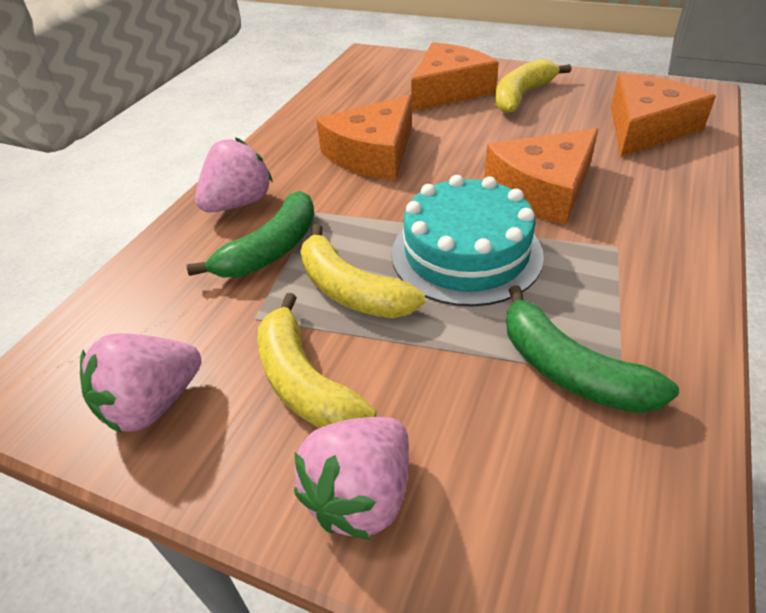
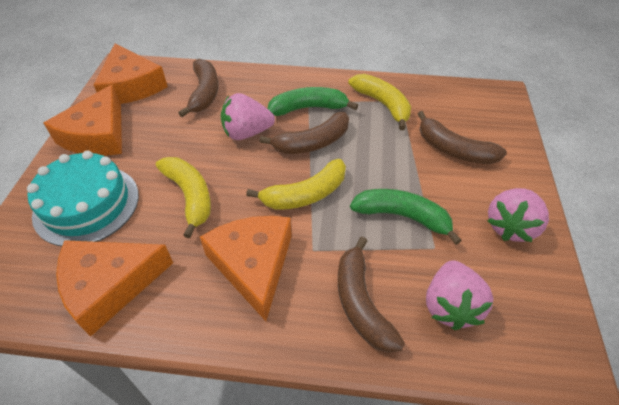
brown banana: 0 -> 4

